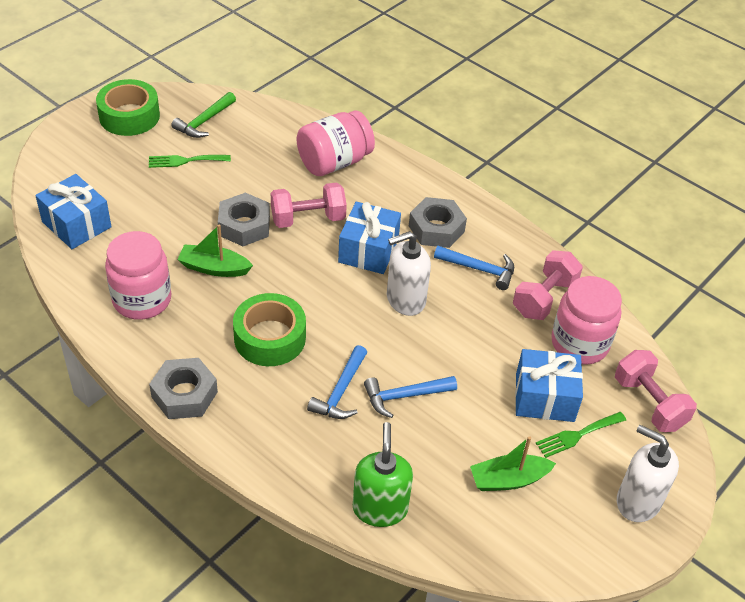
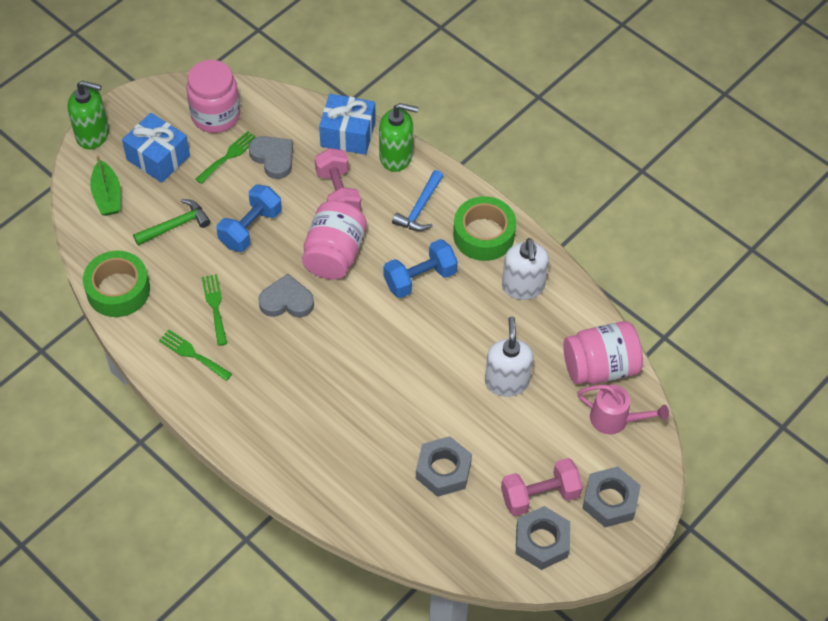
blue dumbbell: 0 -> 2
blue gift: 3 -> 2
blue hammer: 3 -> 1
green boat: 2 -> 1
green fork: 2 -> 3
green soap dispenser: 1 -> 2
grey heart: 0 -> 2
pink dumbbell: 3 -> 2
pink watering can: 0 -> 1

